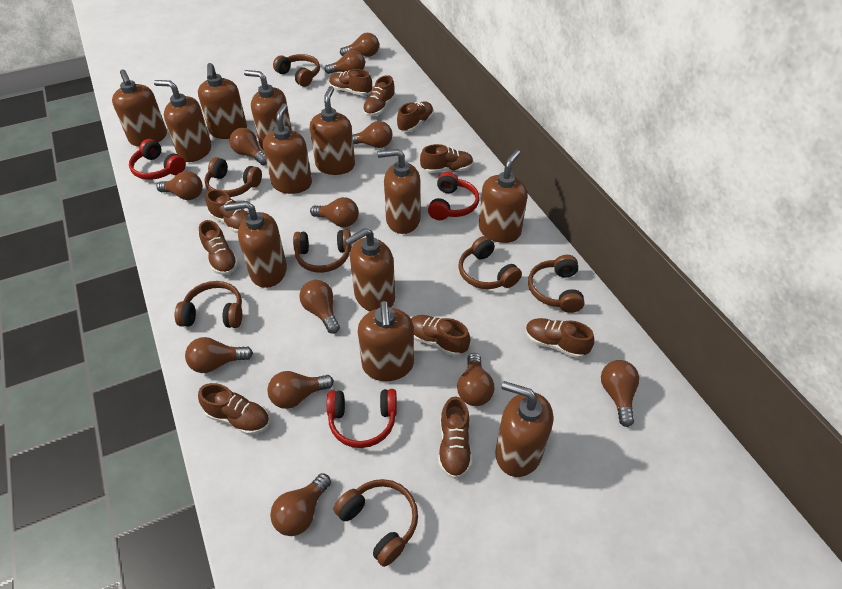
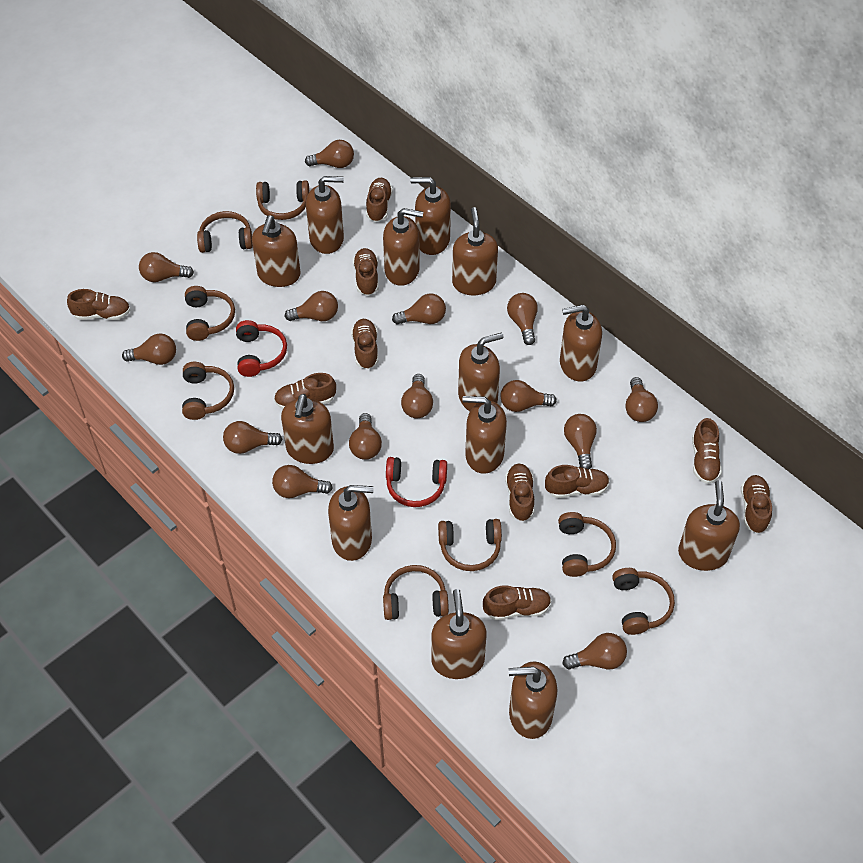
brown headphones: 7 -> 8
brown light bulb: 12 -> 14
brown soap dispenser: 12 -> 13
red headphones: 3 -> 2

